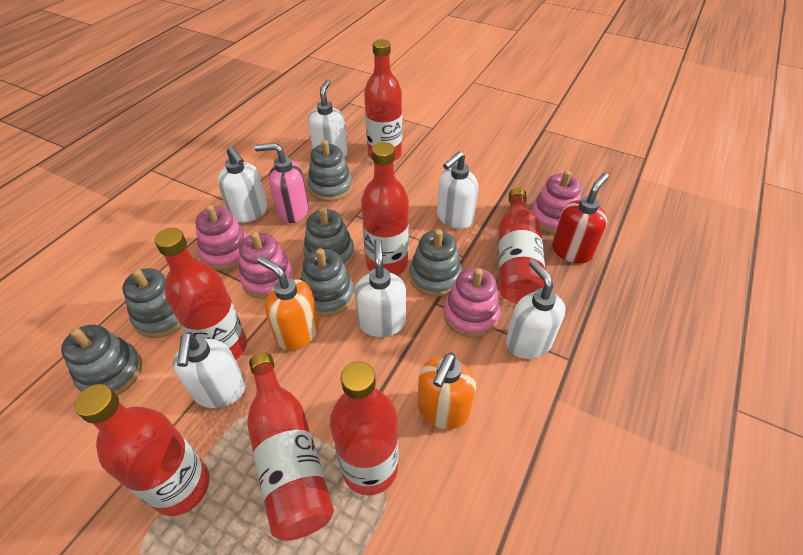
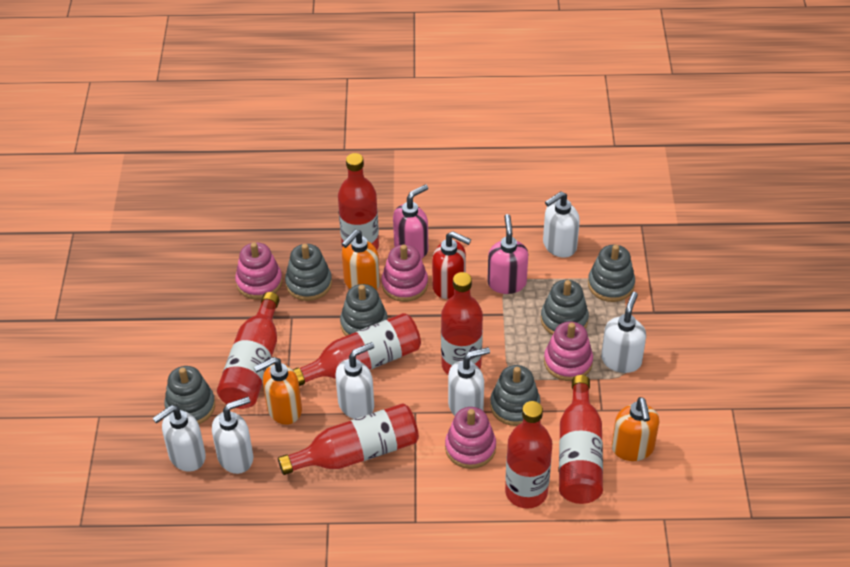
orange soap dispenser: 2 -> 3
pink soap dispenser: 1 -> 2

